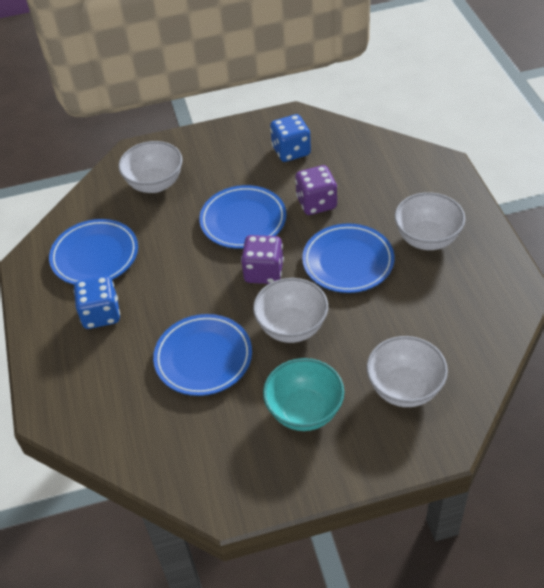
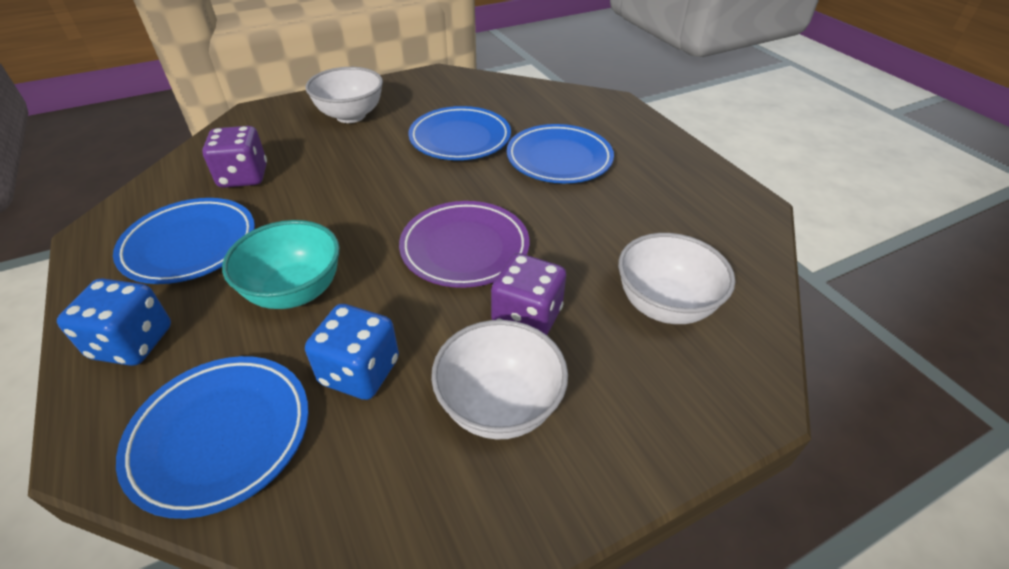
purple plate: 0 -> 1
white bowl: 4 -> 3

